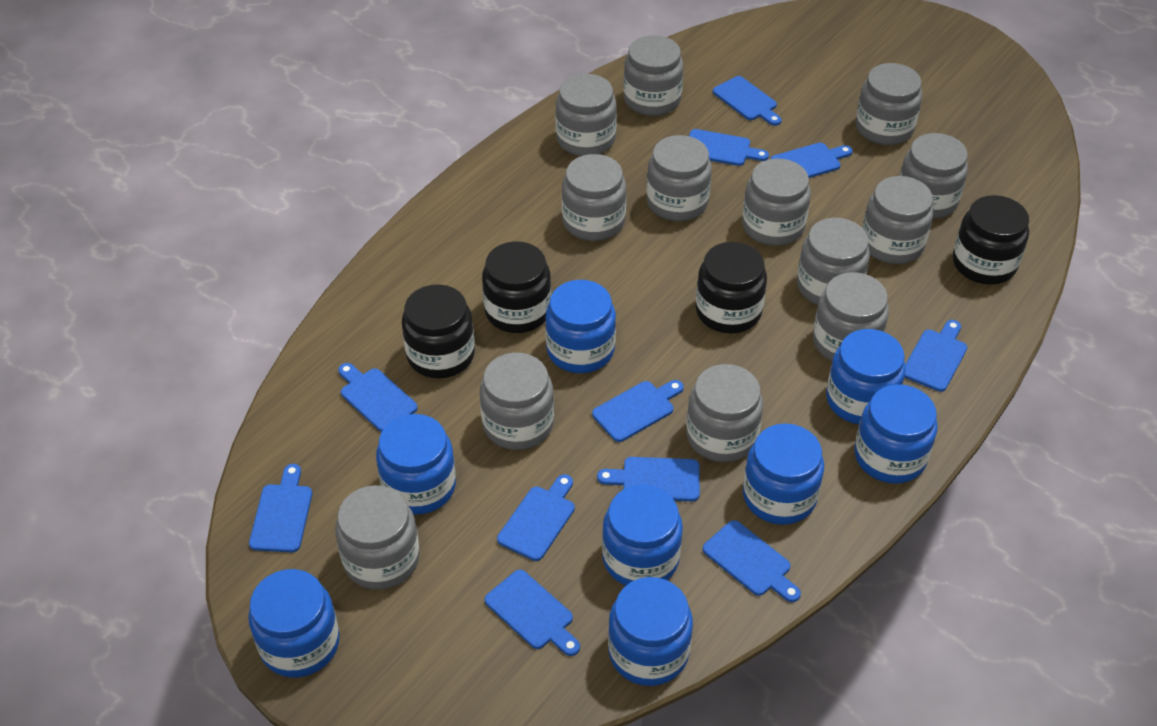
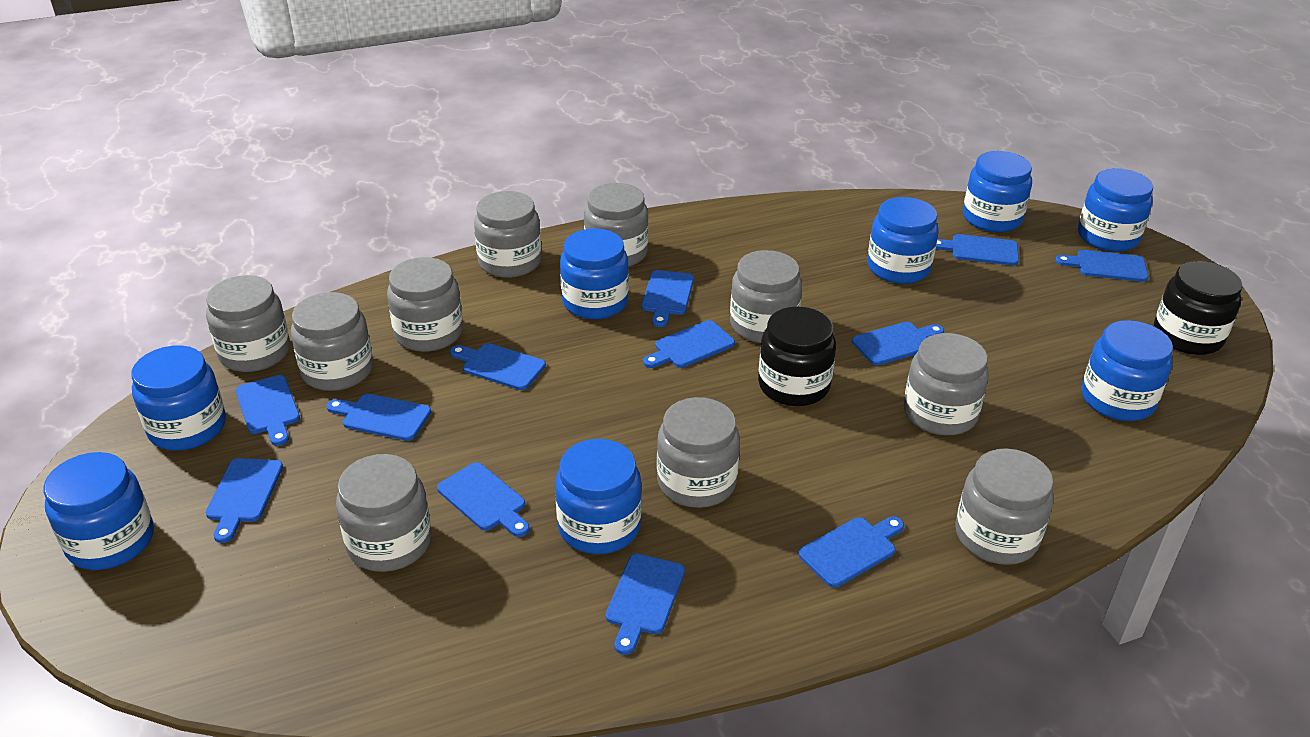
black jar: 4 -> 2
blue cutting board: 11 -> 12
grey jar: 13 -> 10

